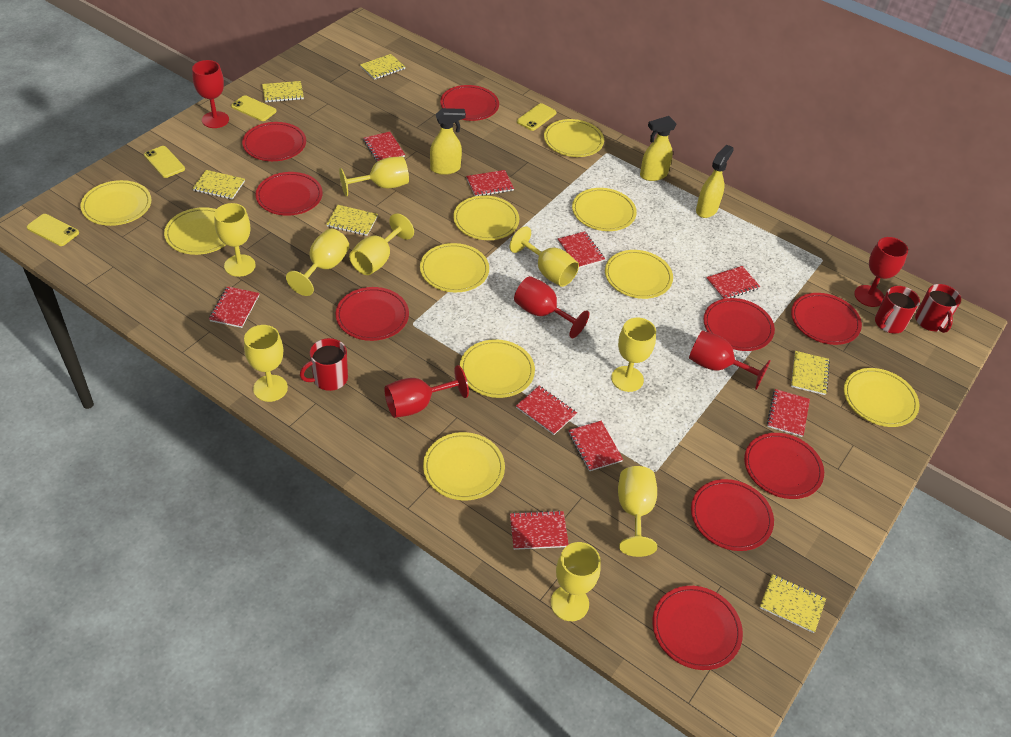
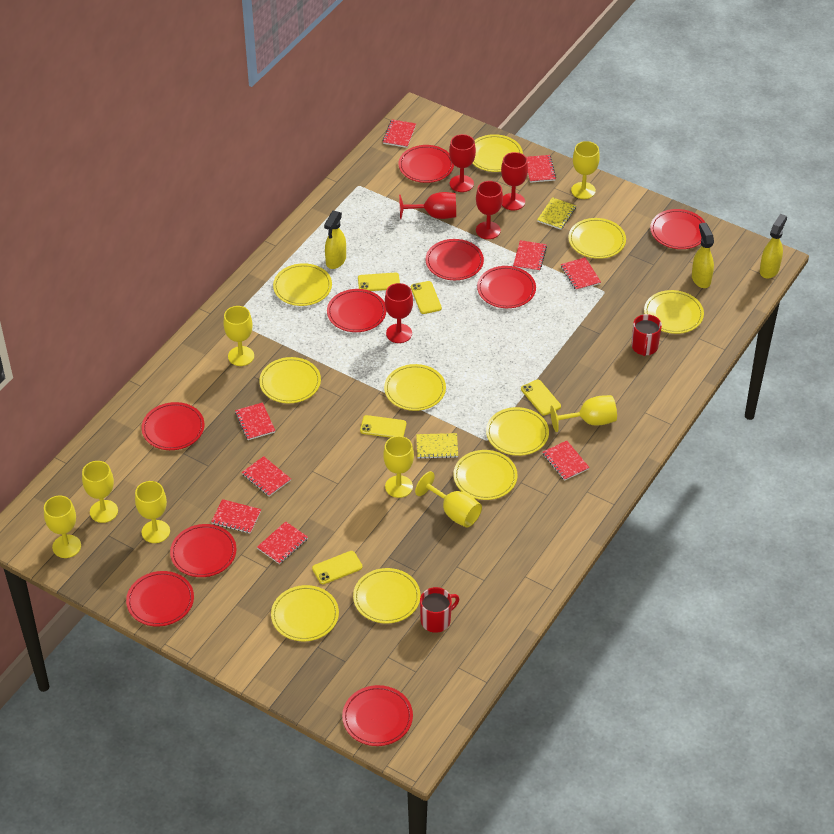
red mug: 3 -> 2
yellow goblet: 9 -> 8
yellow notebook: 6 -> 2
yellow phone: 4 -> 5

